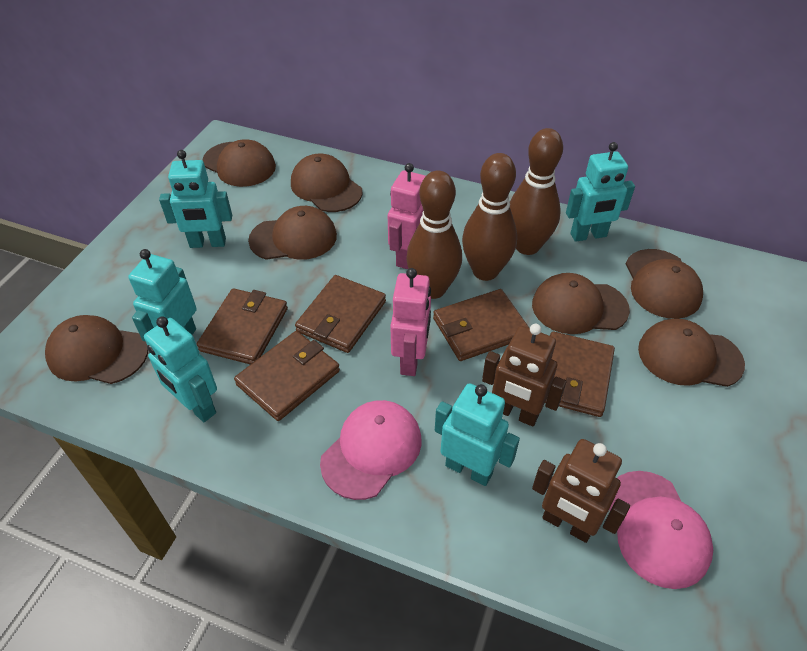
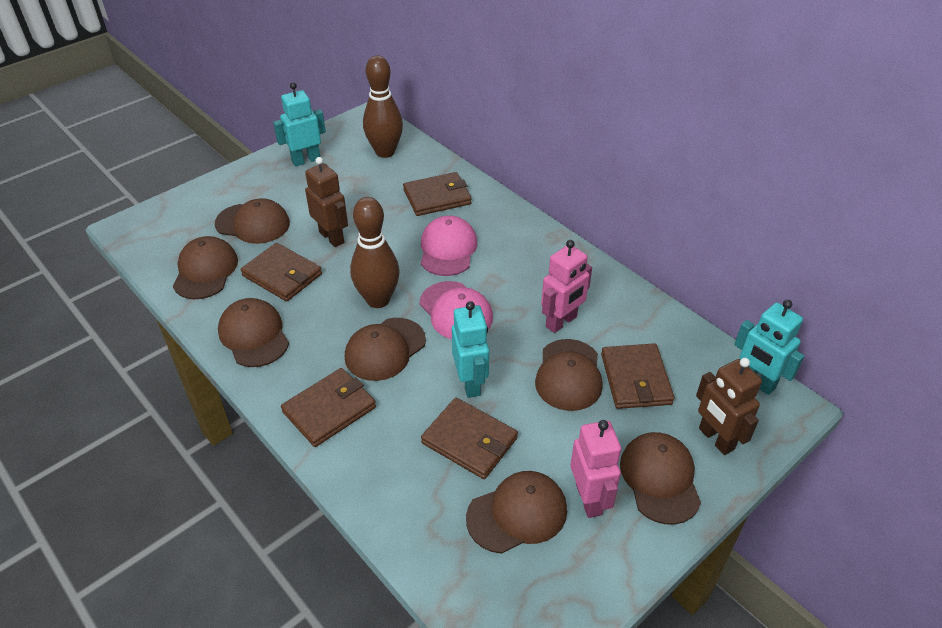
brown bowling pin: 3 -> 2
turquoise robot: 5 -> 3

